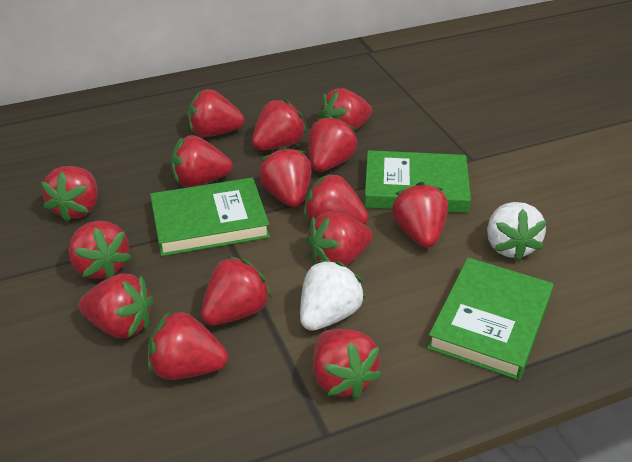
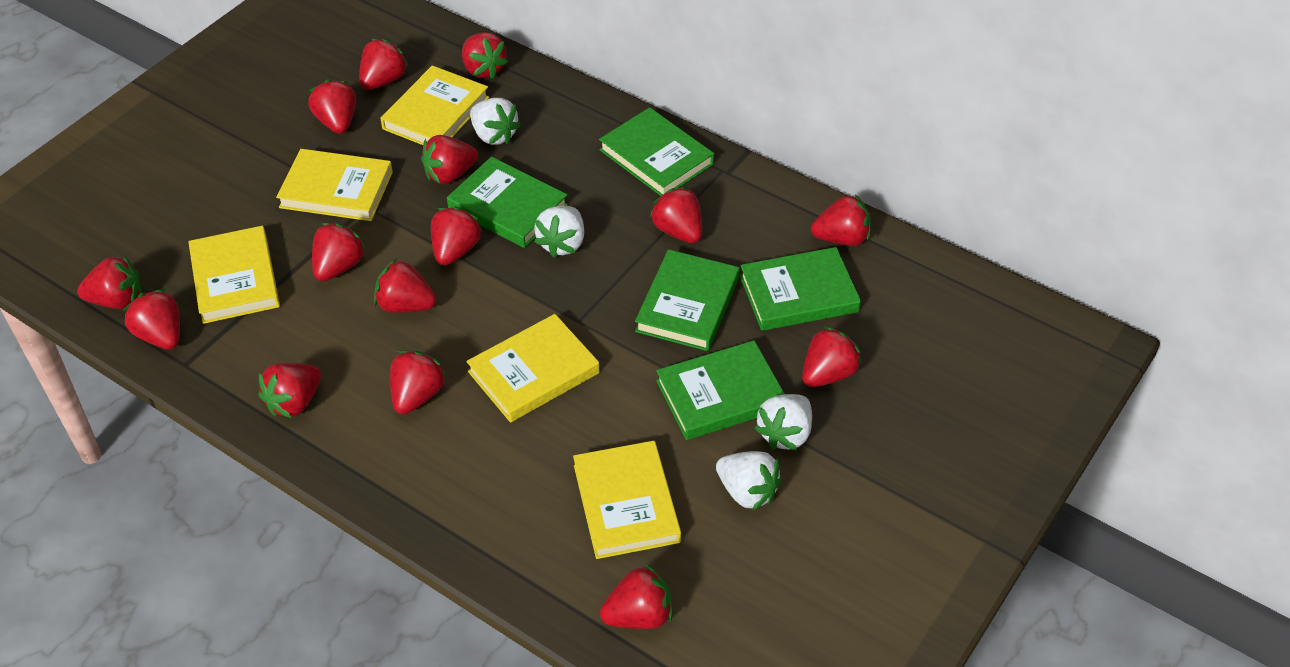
green book: 3 -> 5
white strawberry: 2 -> 4
yellow book: 0 -> 5

